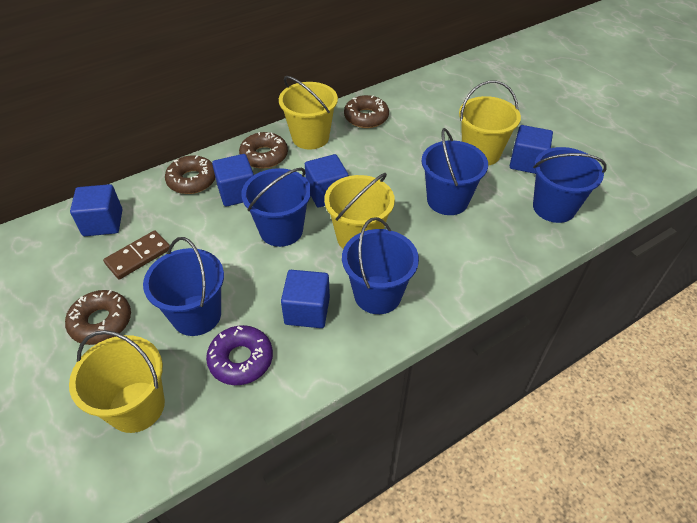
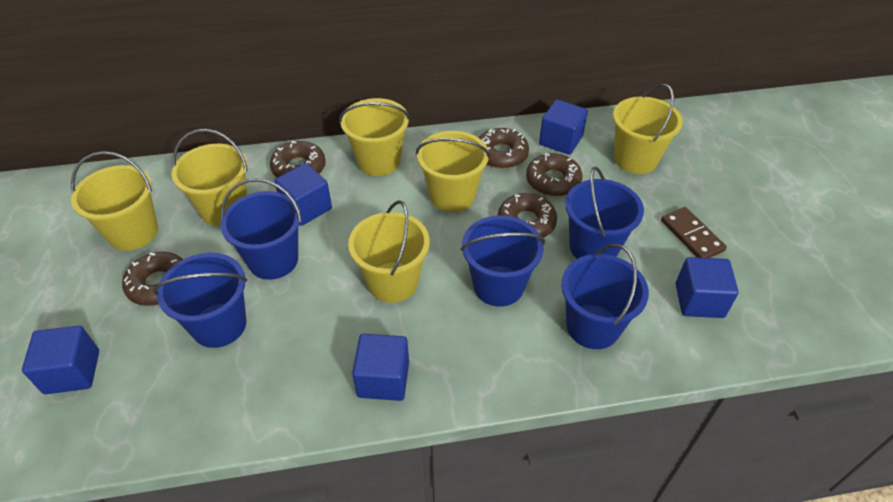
brown donut: 4 -> 5
purple donut: 1 -> 0
yellow bucket: 4 -> 6

